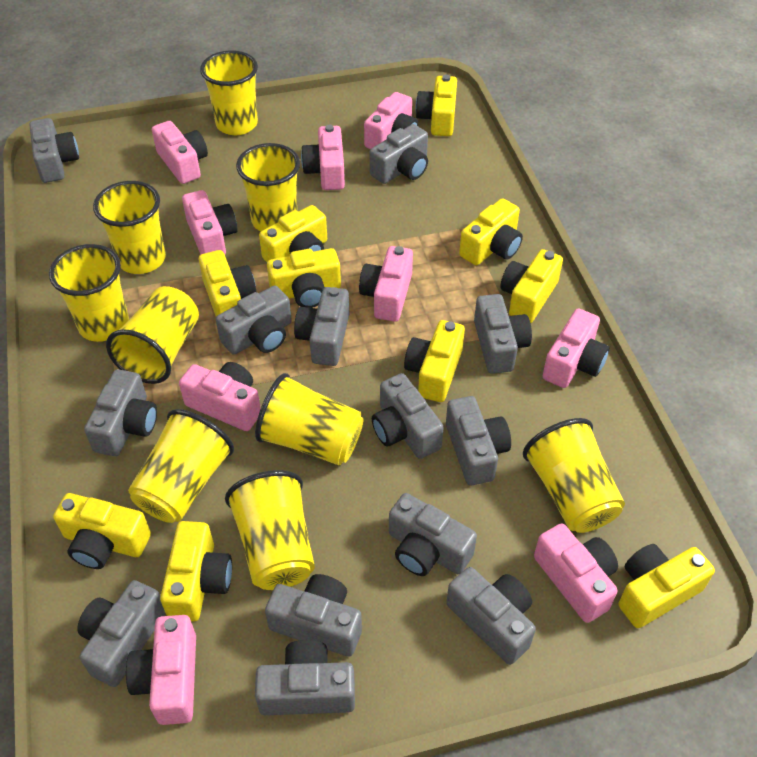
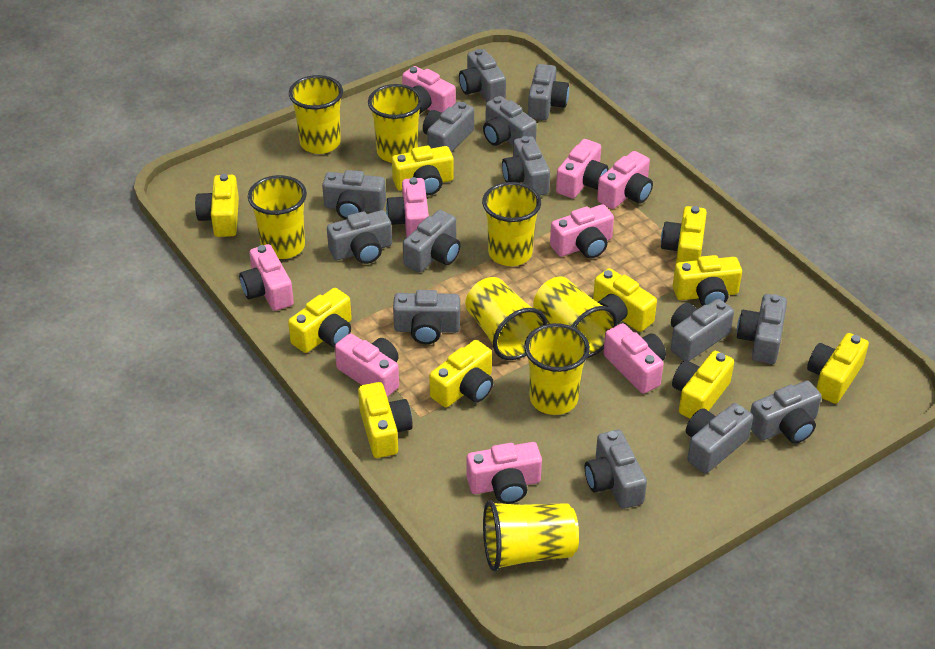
grey camera: 13 -> 14
yellow cup: 9 -> 8

